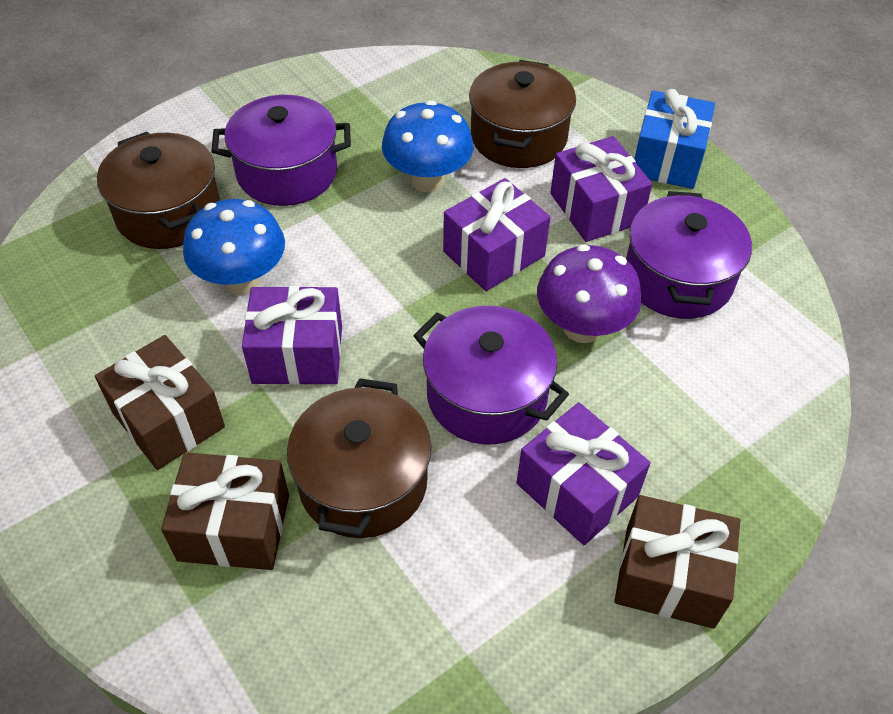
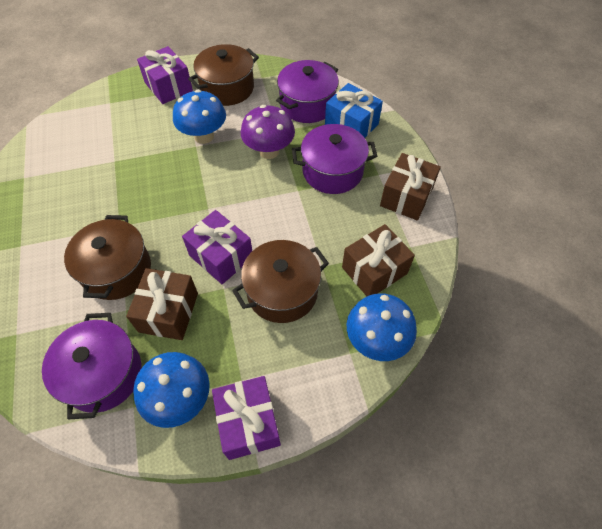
blue mushroom: 2 -> 3
purple gift: 4 -> 3

